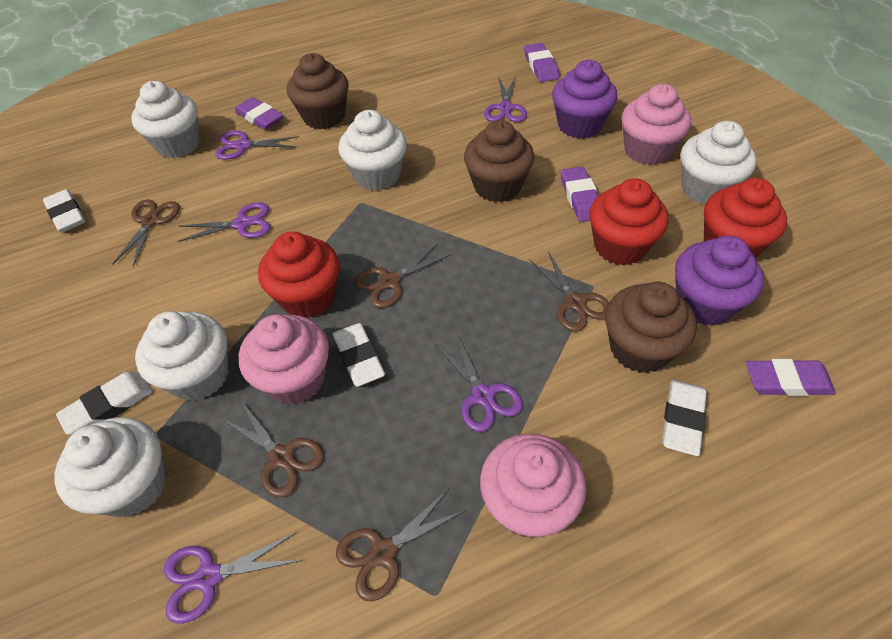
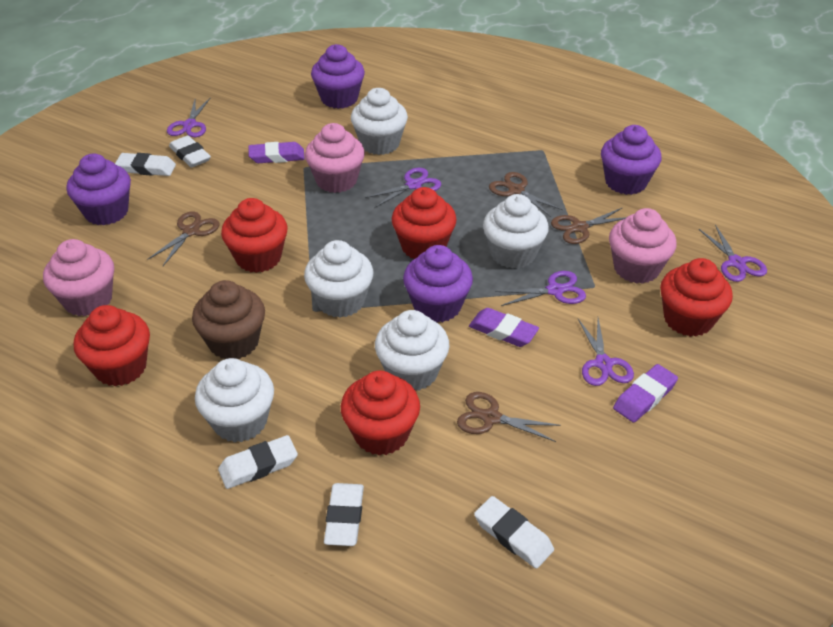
brown cupcake: 3 -> 1
brown scissors: 5 -> 4
purple cupcake: 2 -> 4
purple eraser: 4 -> 3
red cupcake: 3 -> 5
white eraser: 4 -> 5

